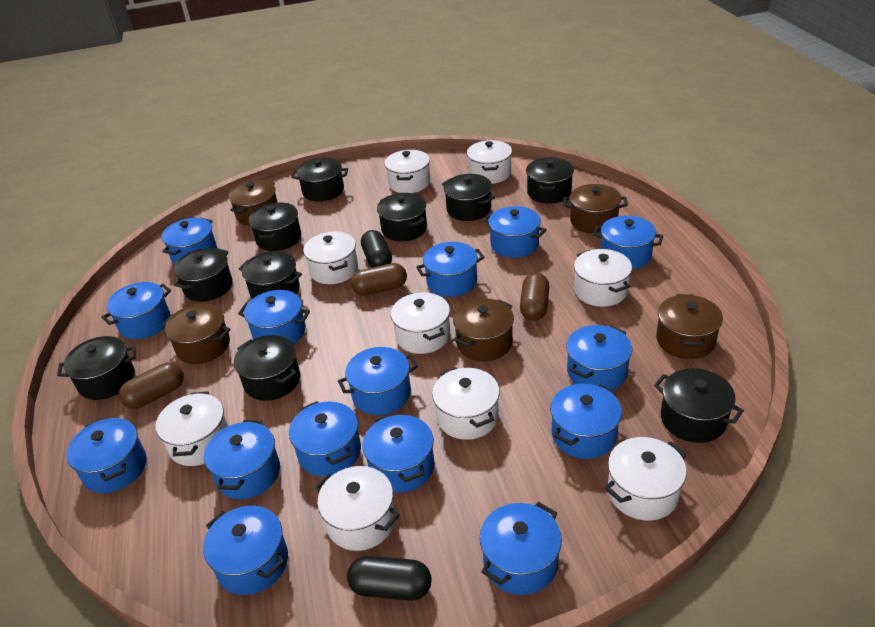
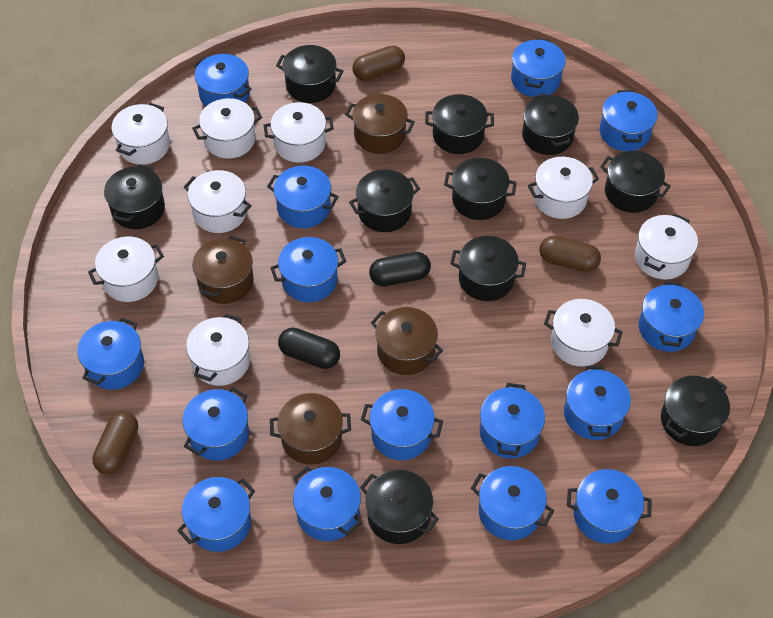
brown pot: 5 -> 4

